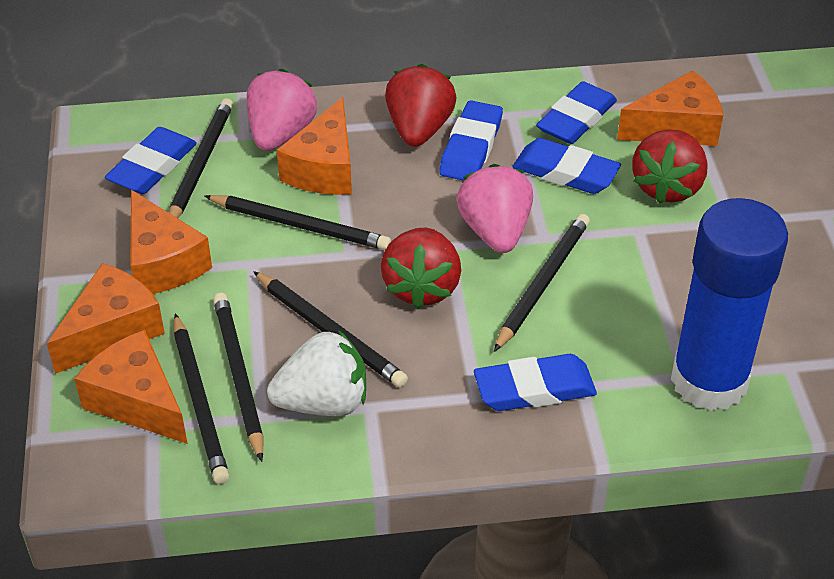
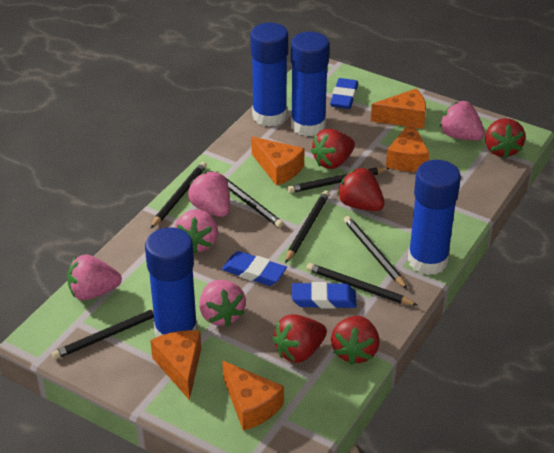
black pencil: 6 -> 7
blue eraser: 5 -> 3
blue glue stick: 1 -> 4
pink strawberry: 2 -> 5
red strawberry: 3 -> 5
white strawberry: 1 -> 0

